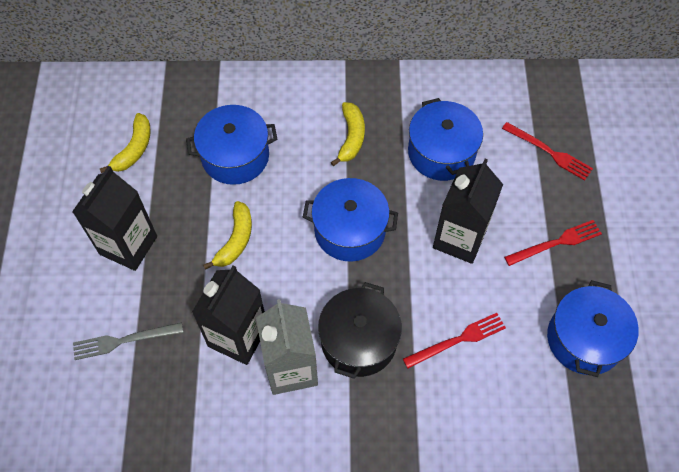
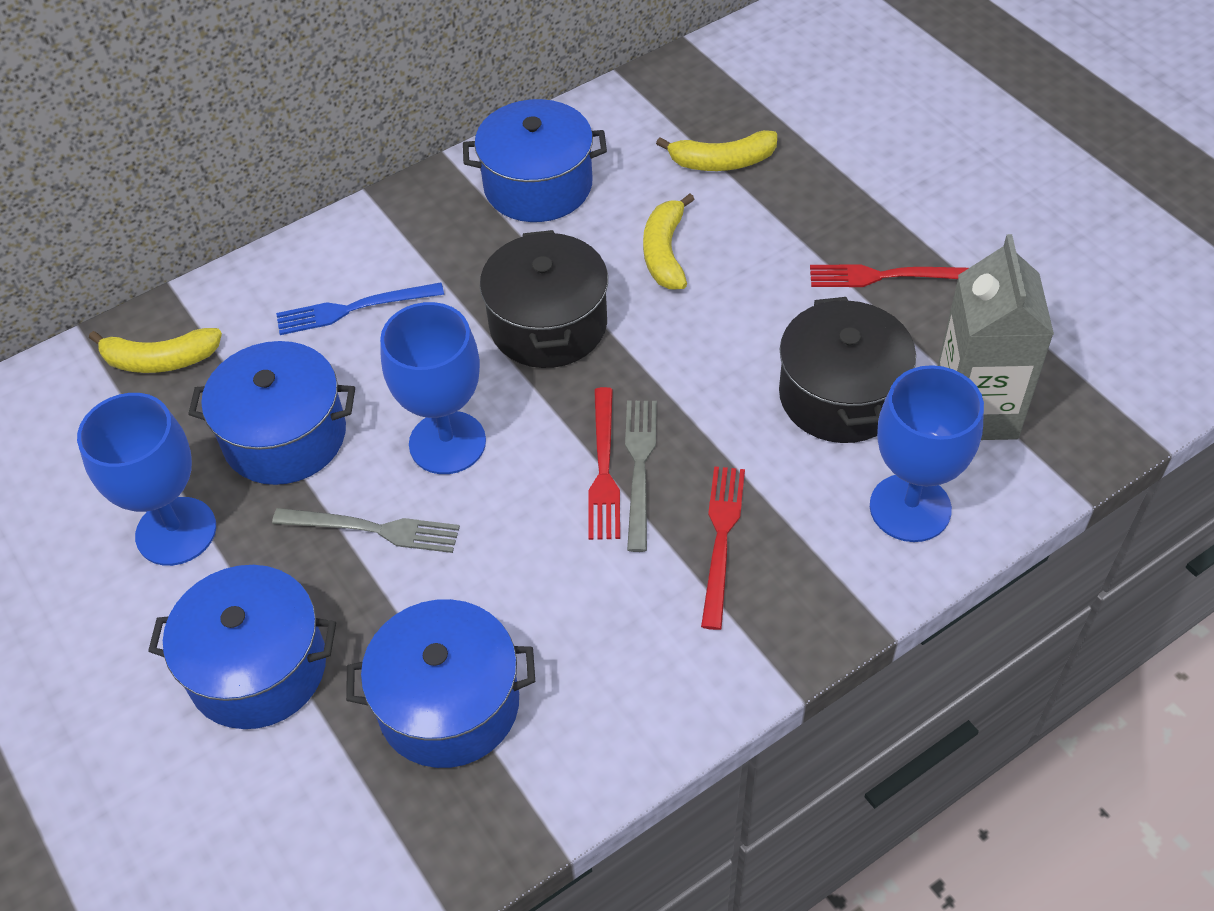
black carton: 3 -> 0
black pot: 1 -> 2
blue fork: 0 -> 1
blue goblet: 0 -> 3
grey fork: 1 -> 2

